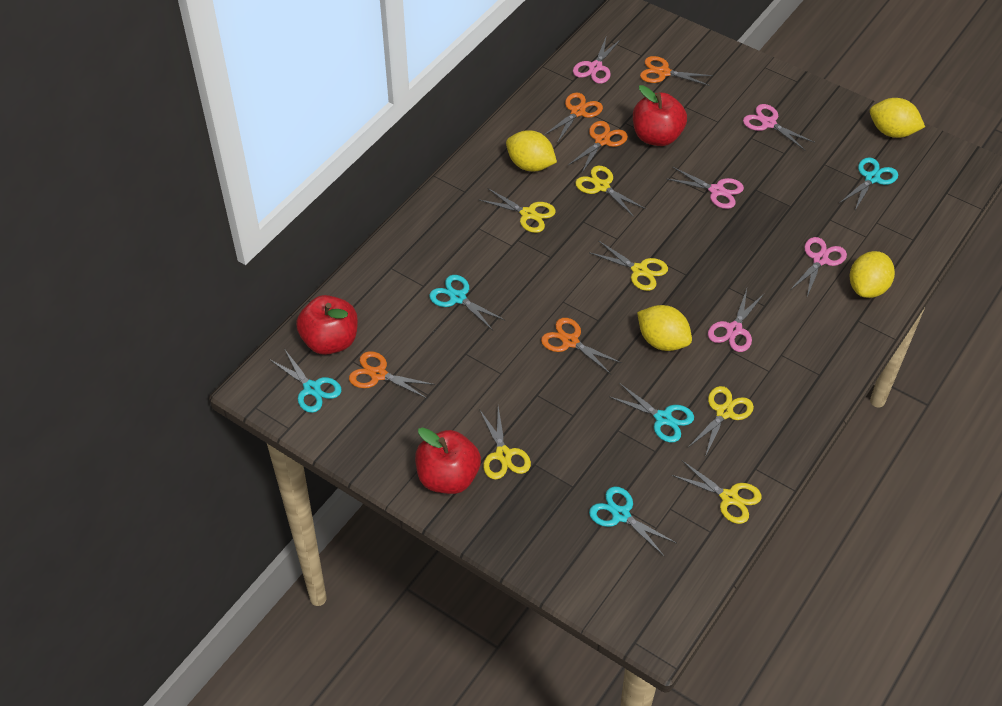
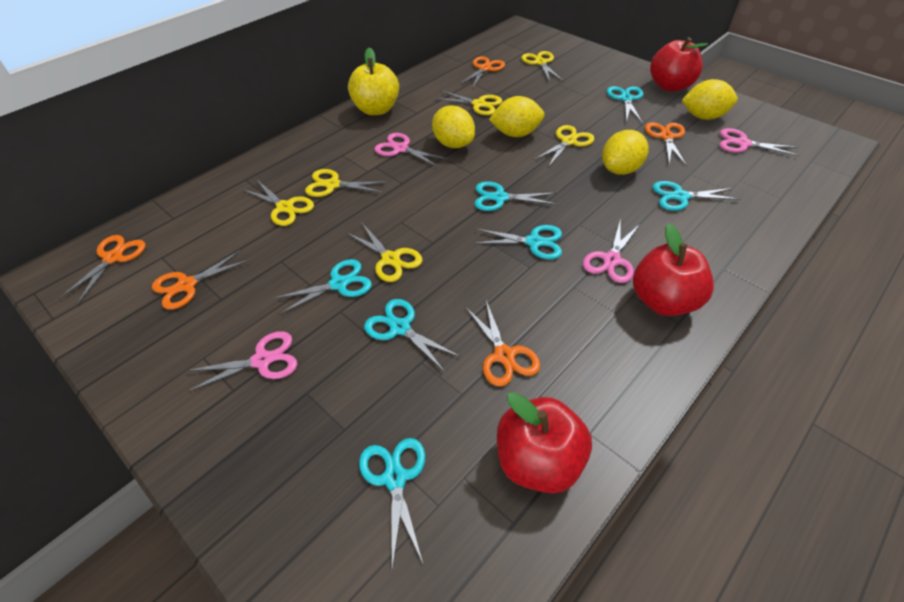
pink scissors: 5 -> 4
turquoise scissors: 5 -> 7
yellow apple: 0 -> 1

